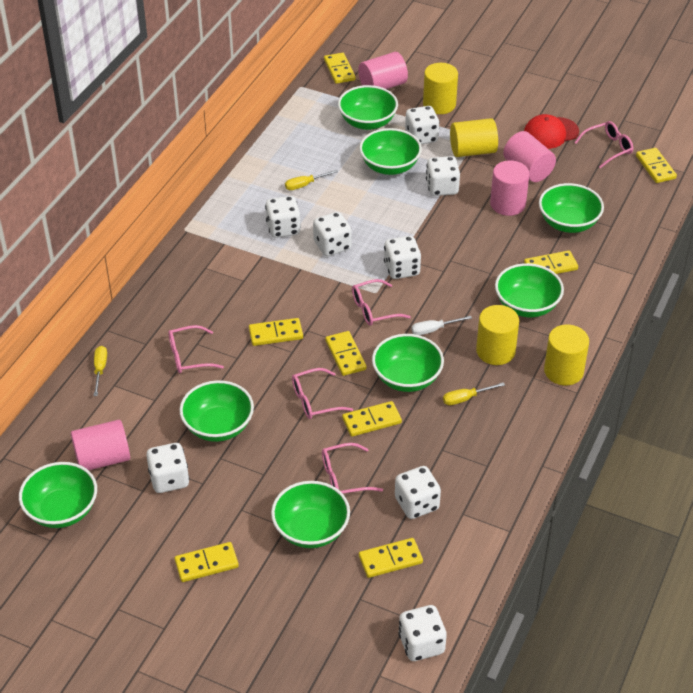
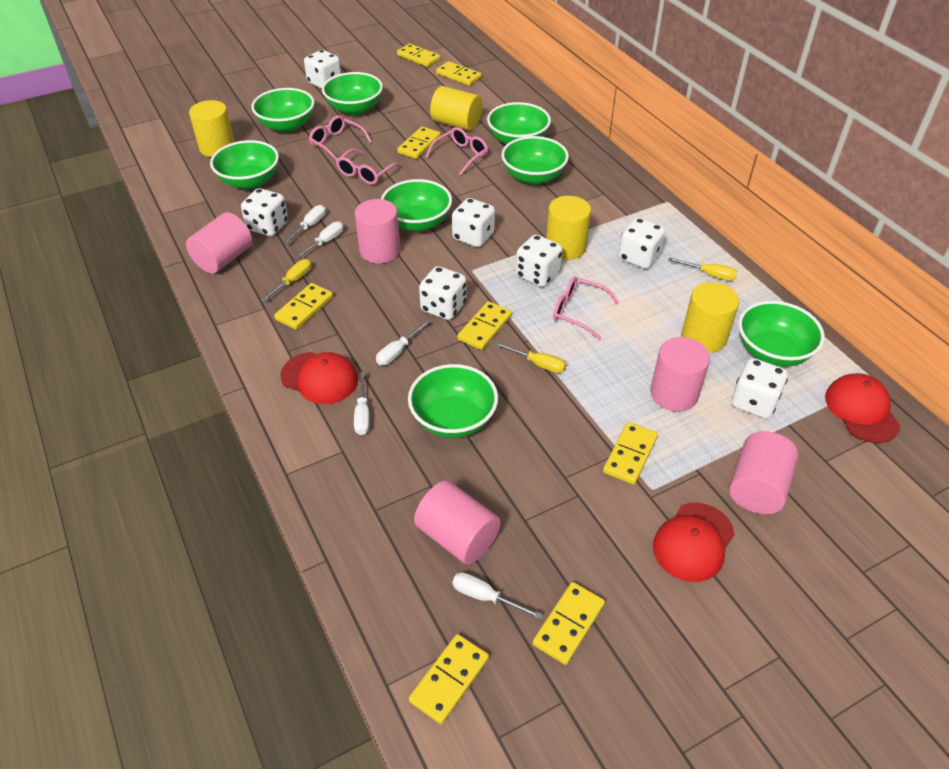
pink cylinder: 4 -> 5
pink glasses: 5 -> 4
red cap: 1 -> 3
white dice: 8 -> 7
white screwdriver: 1 -> 5

